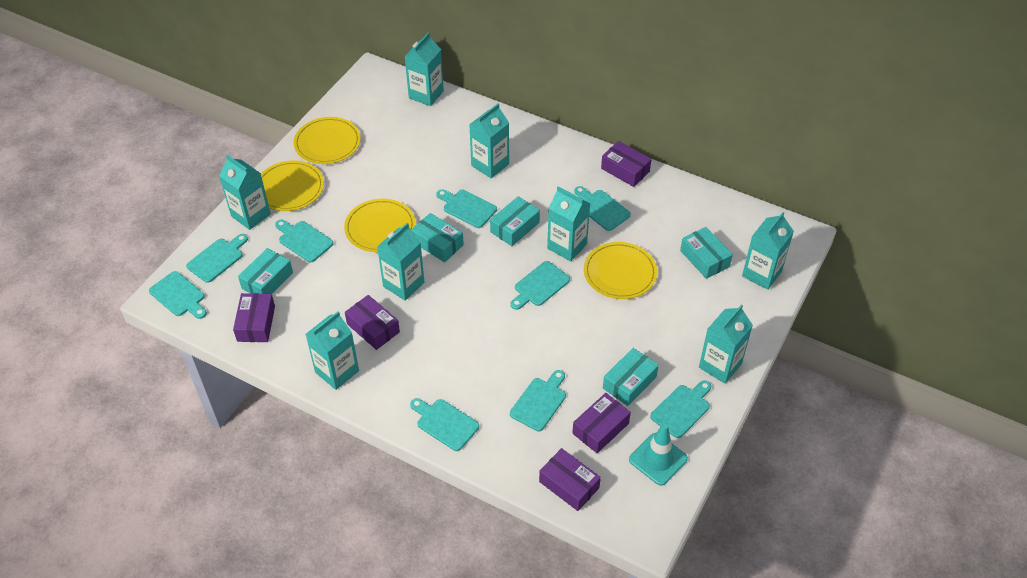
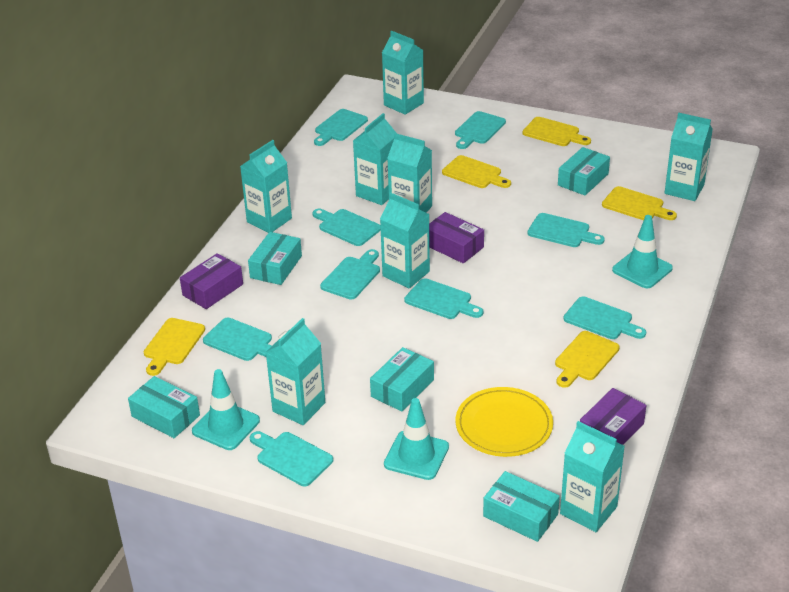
purple box: 5 -> 3
turquoise traffic cone: 1 -> 3
yellow cutting board: 0 -> 5
yellow plate: 4 -> 1

